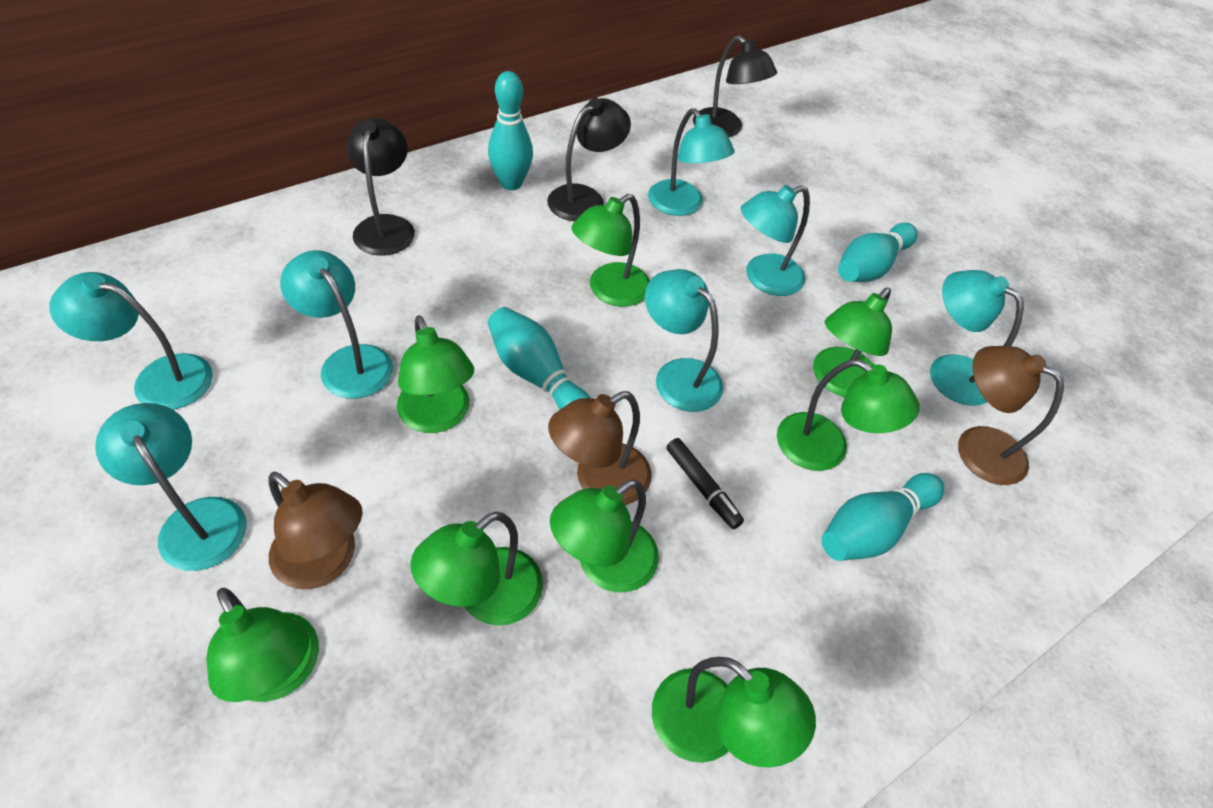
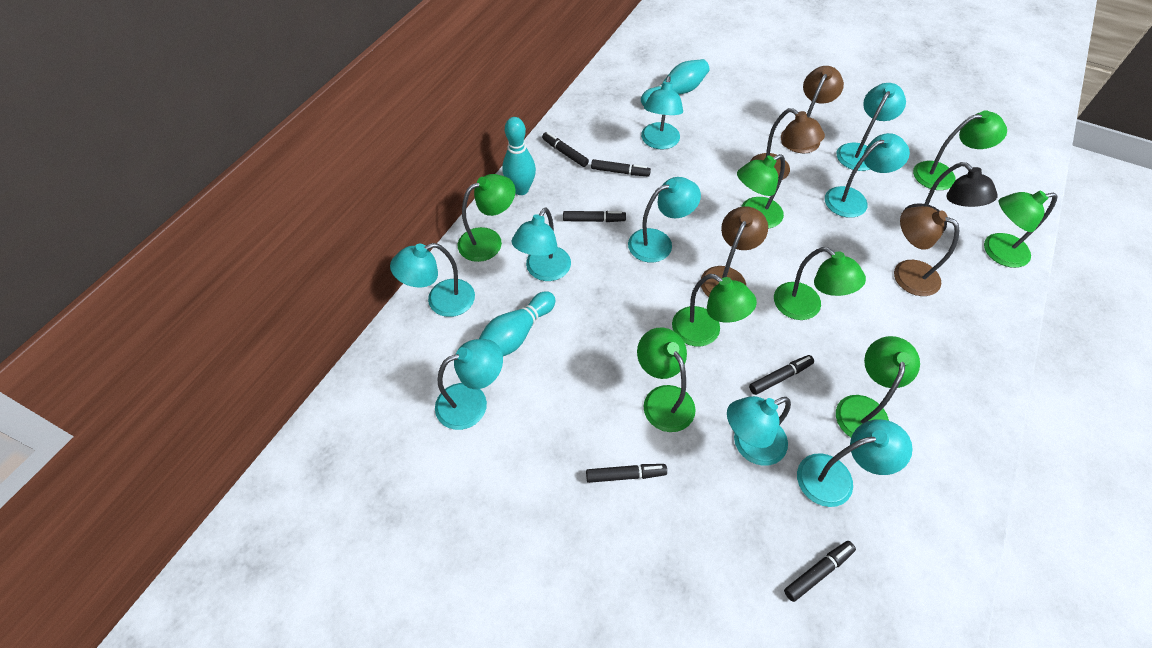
black lamp: 3 -> 1
black marker: 1 -> 6
brown lamp: 3 -> 4
turquoise bowling pin: 4 -> 3
turquoise lamp: 7 -> 9

